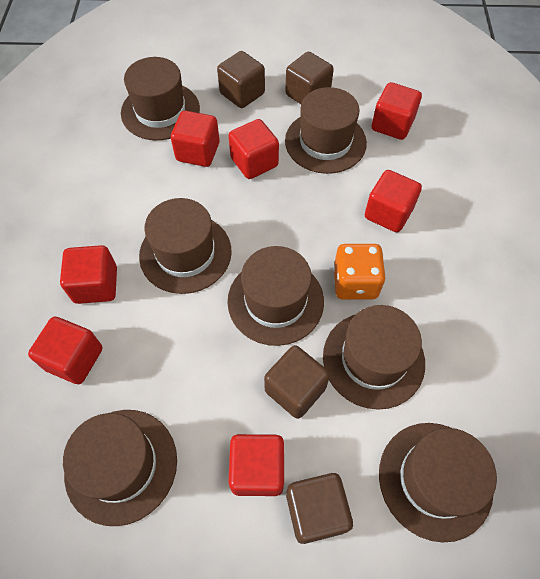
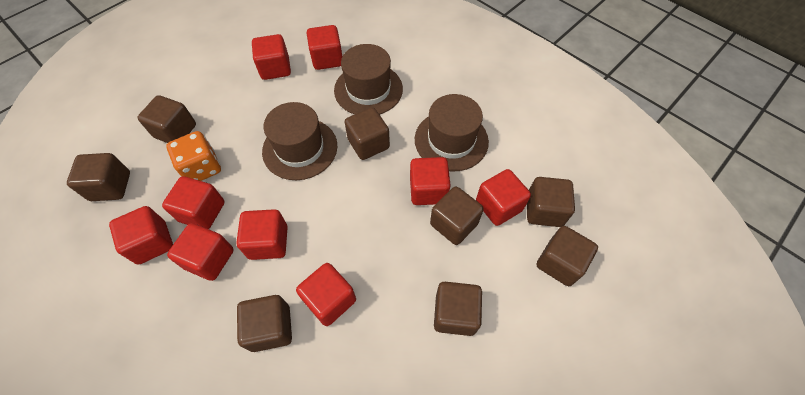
brown cube: 4 -> 8
brown hat: 7 -> 3
red cube: 7 -> 9

